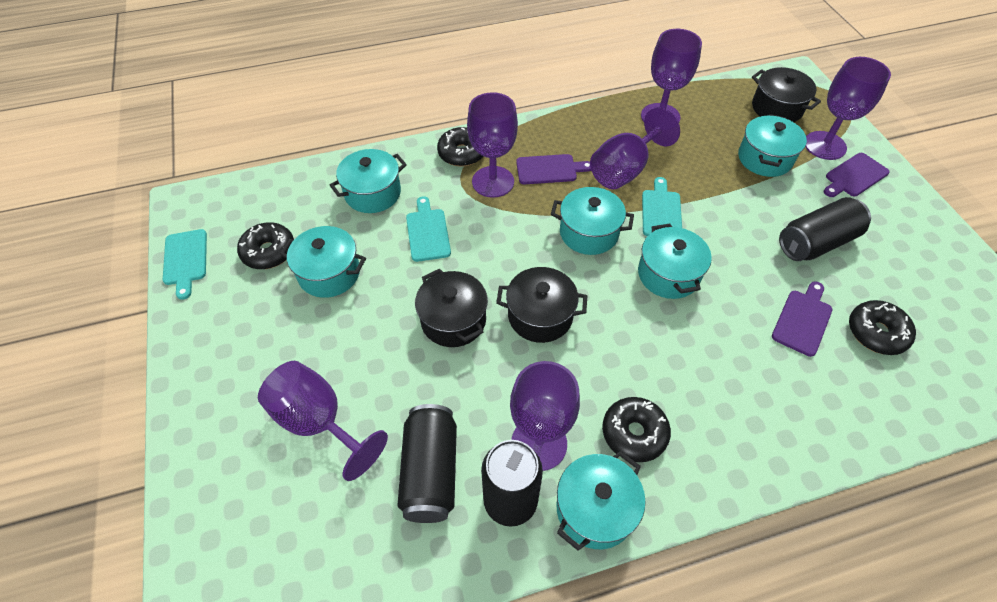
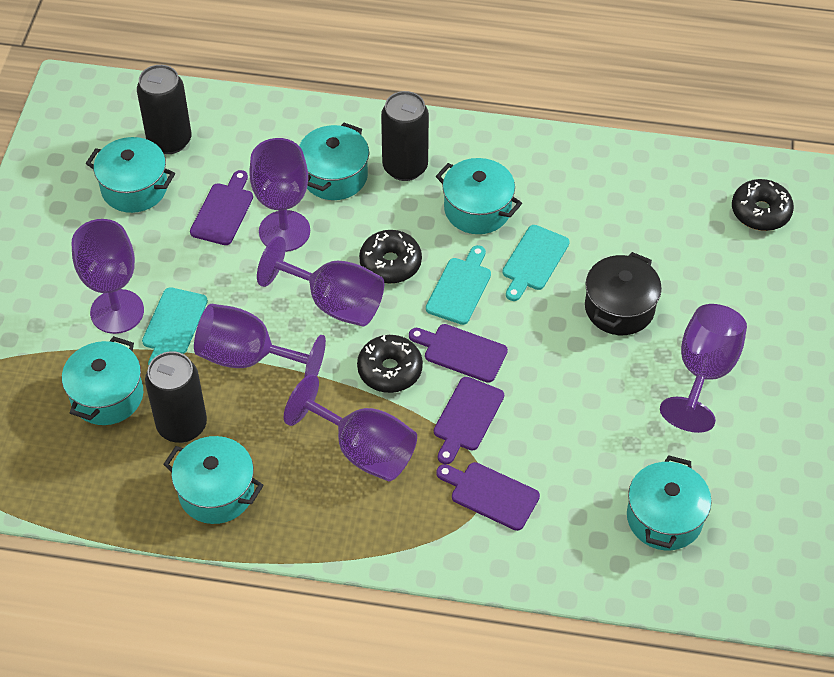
black donut: 4 -> 3
black pot: 3 -> 1
purple cutting board: 3 -> 4

